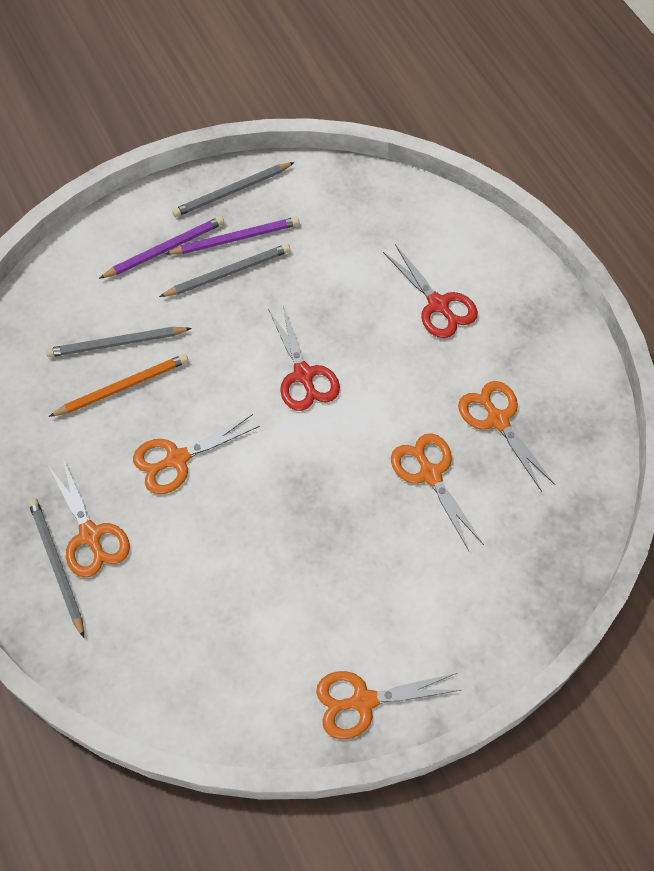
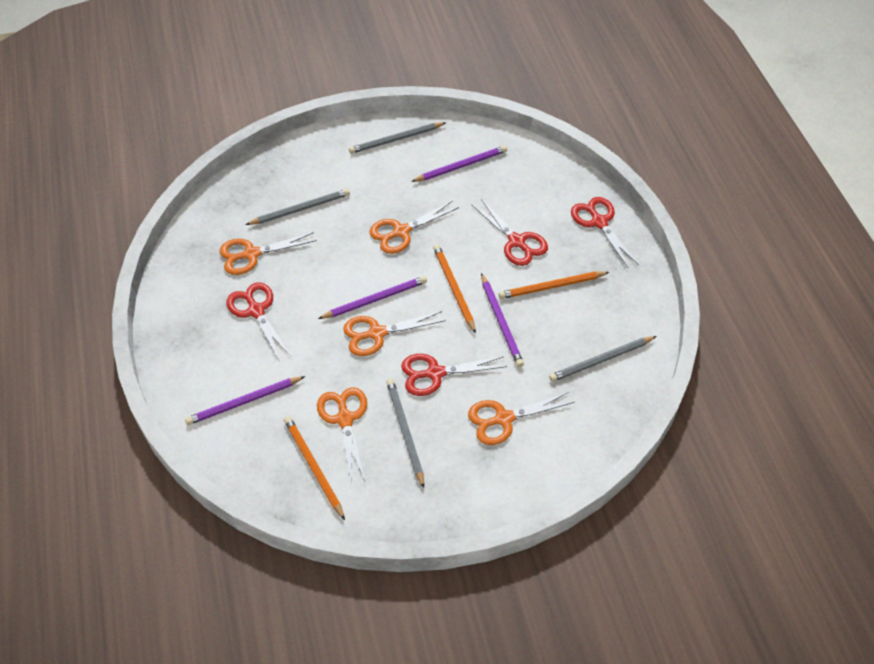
orange pencil: 1 -> 3
purple pencil: 2 -> 4
red scissors: 2 -> 4

